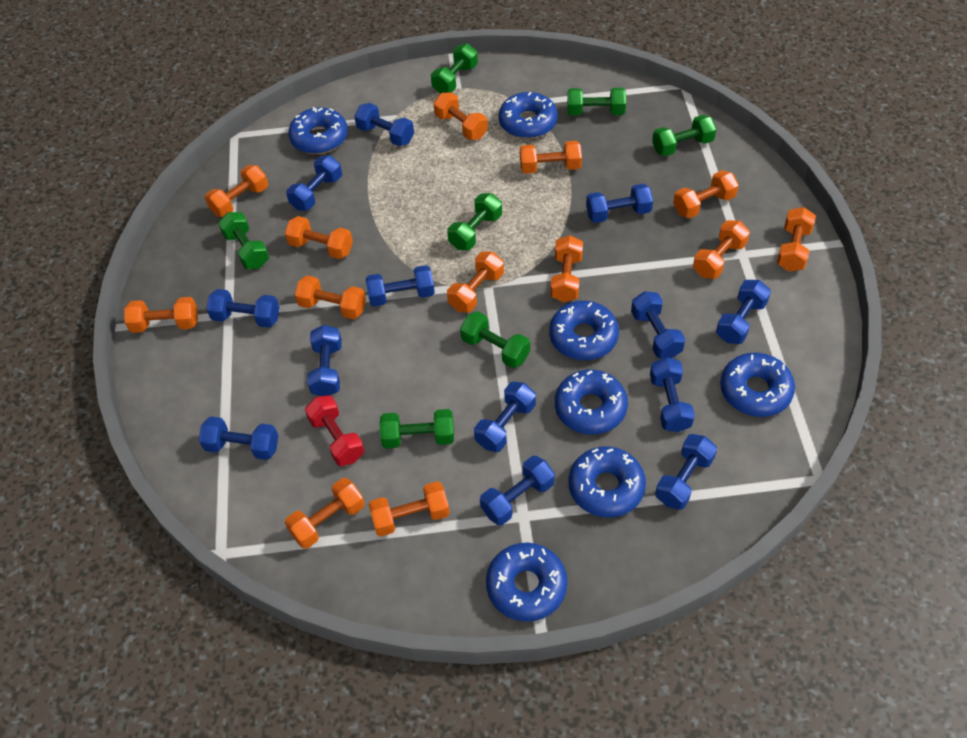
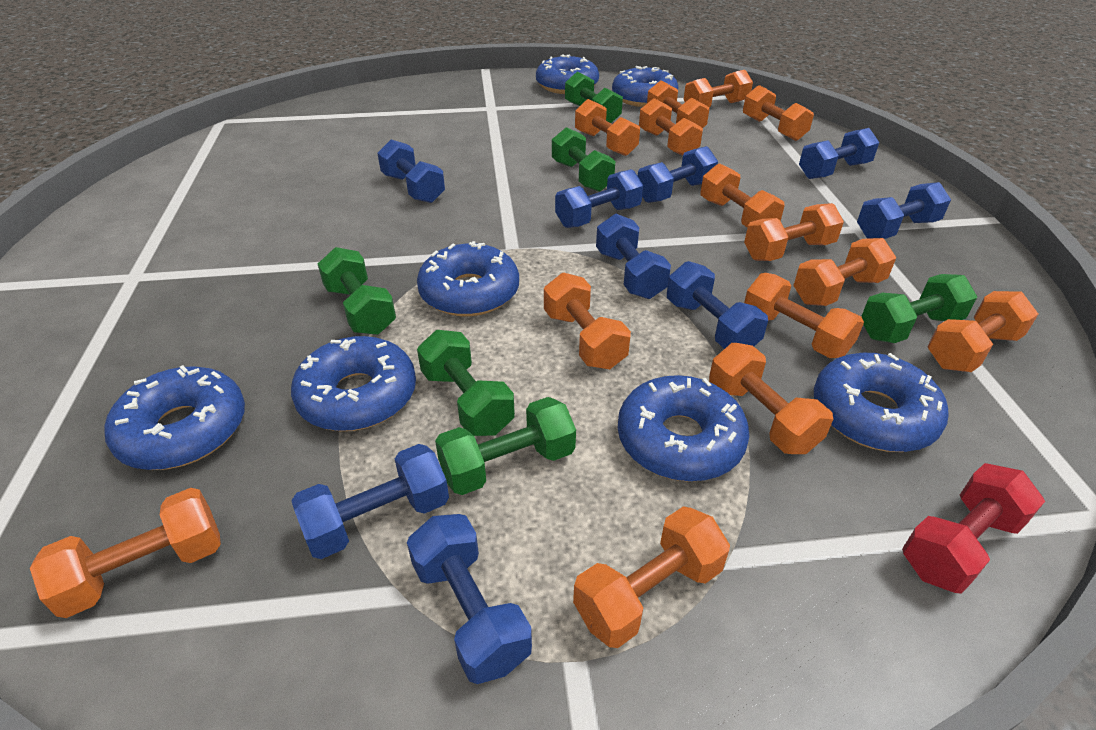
blue dumbbell: 13 -> 9
green dumbbell: 7 -> 6
orange dumbbell: 13 -> 14

